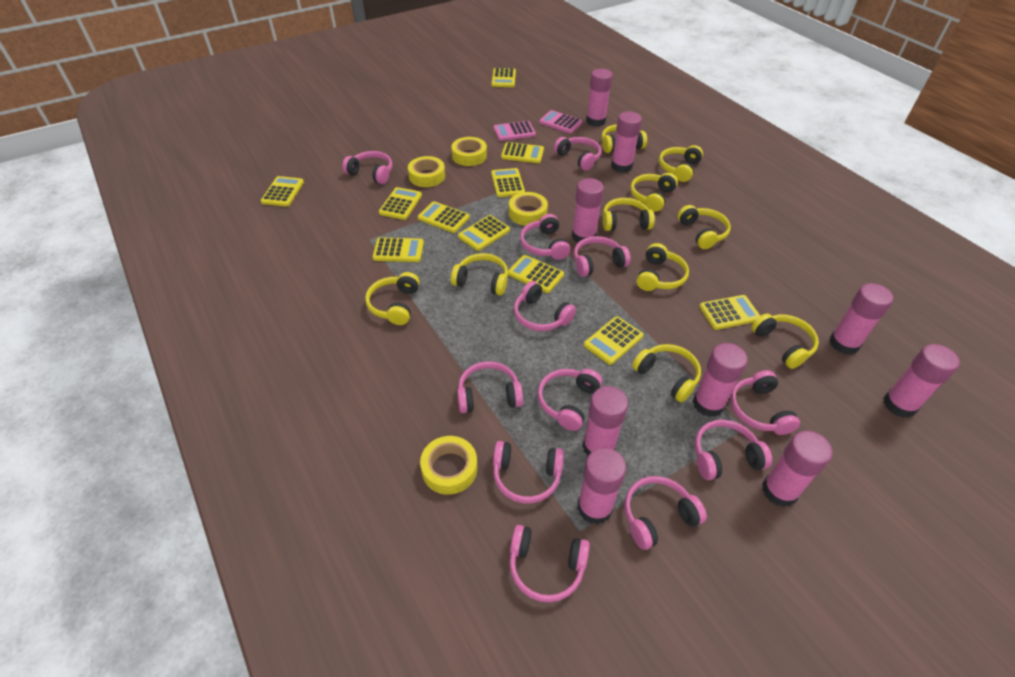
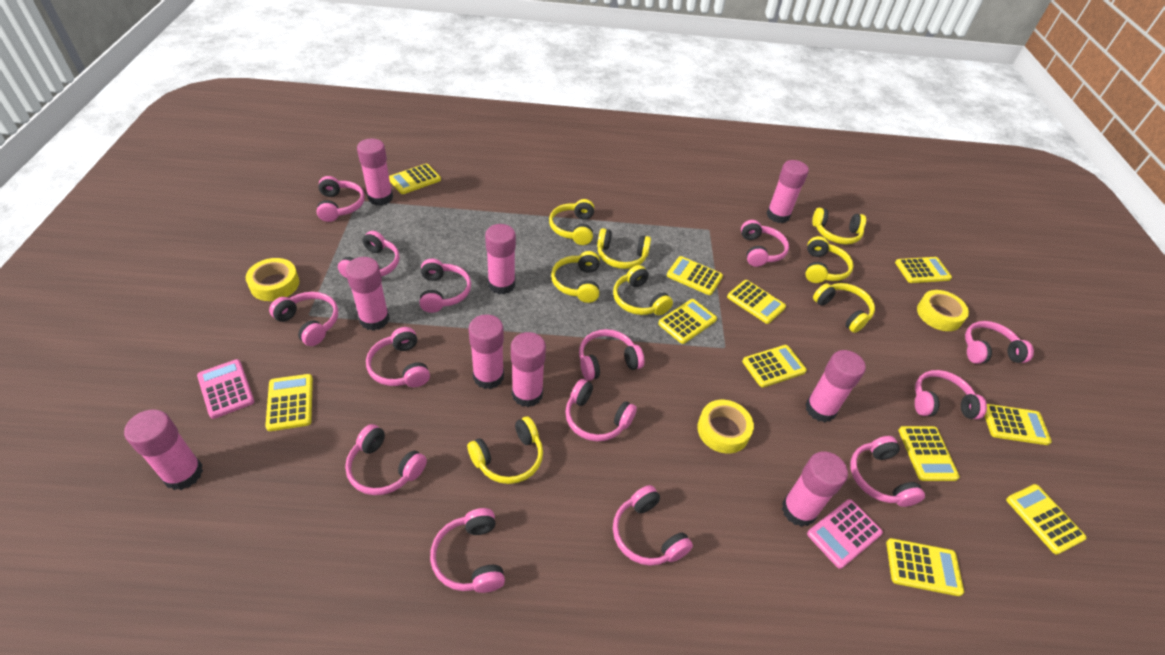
pink headphones: 12 -> 14
yellow headphones: 10 -> 8
yellow tape: 4 -> 3

